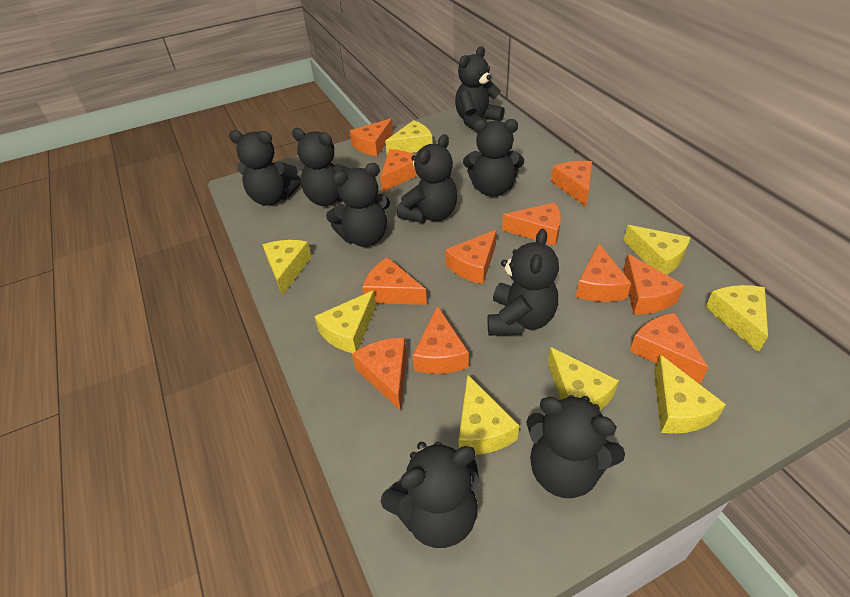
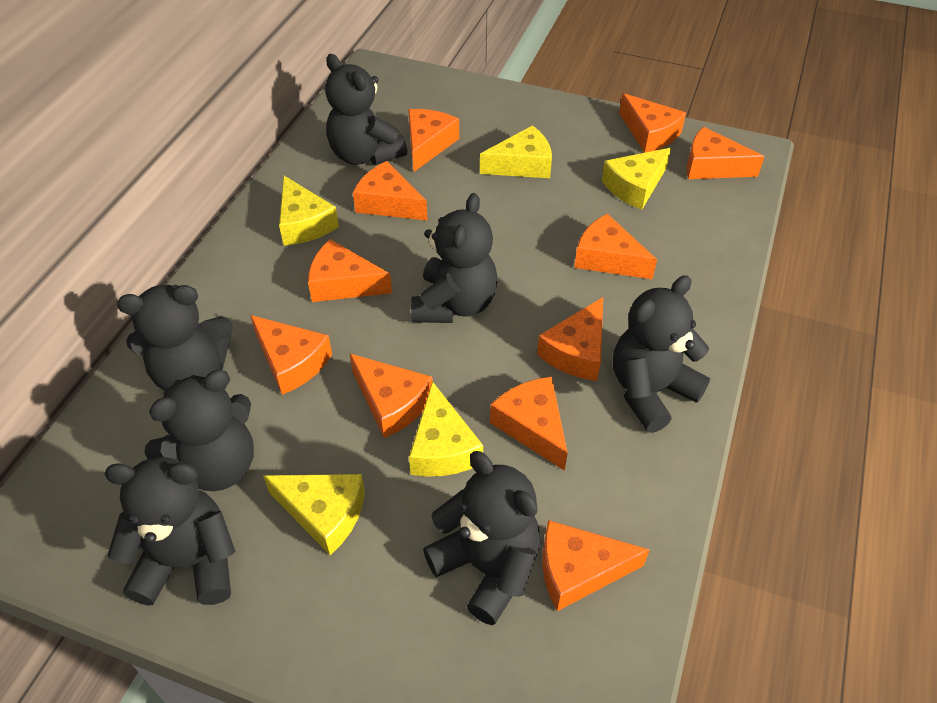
black teddy bear: 9 -> 7
yellow cheese: 8 -> 5

